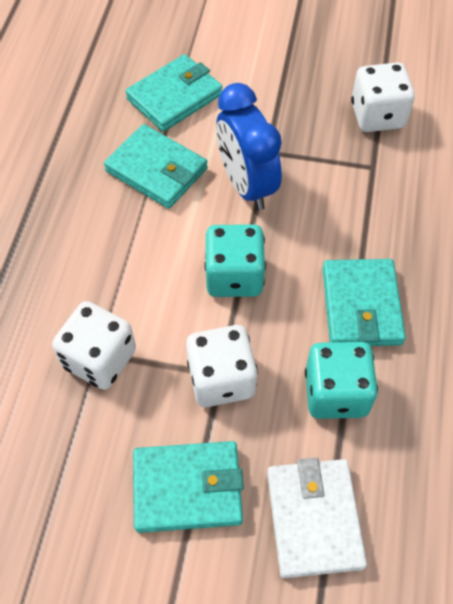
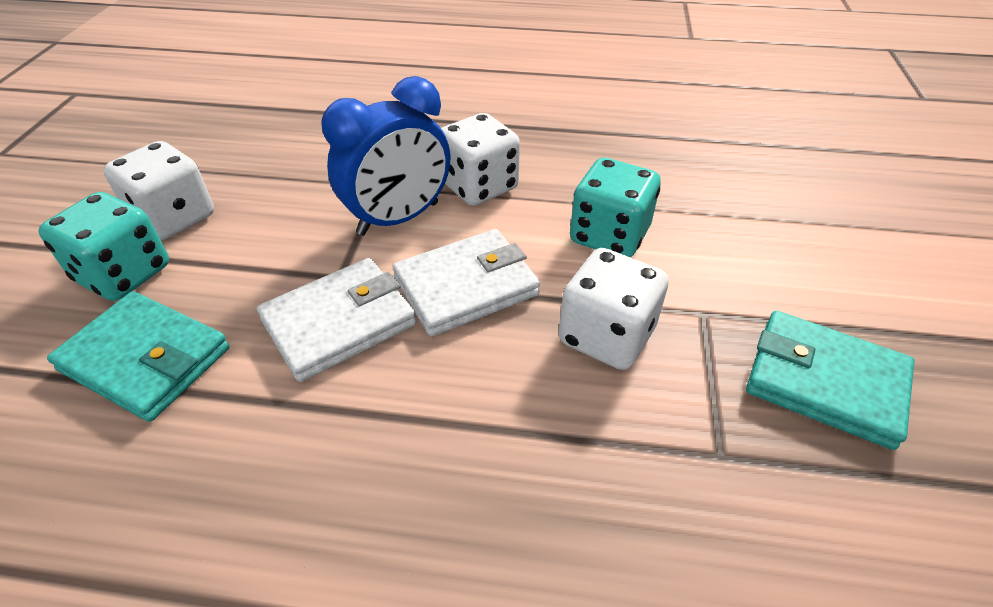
turquoise wallet: 4 -> 2
white wallet: 1 -> 2

